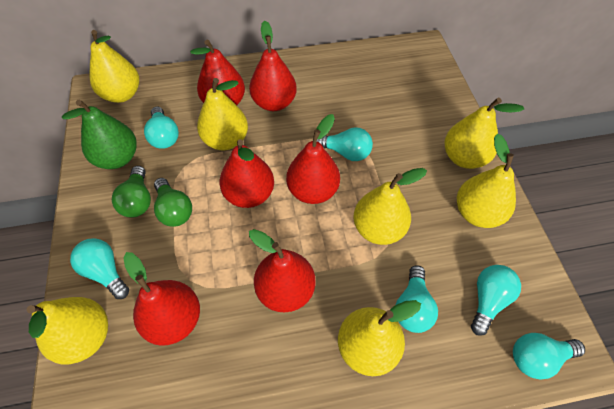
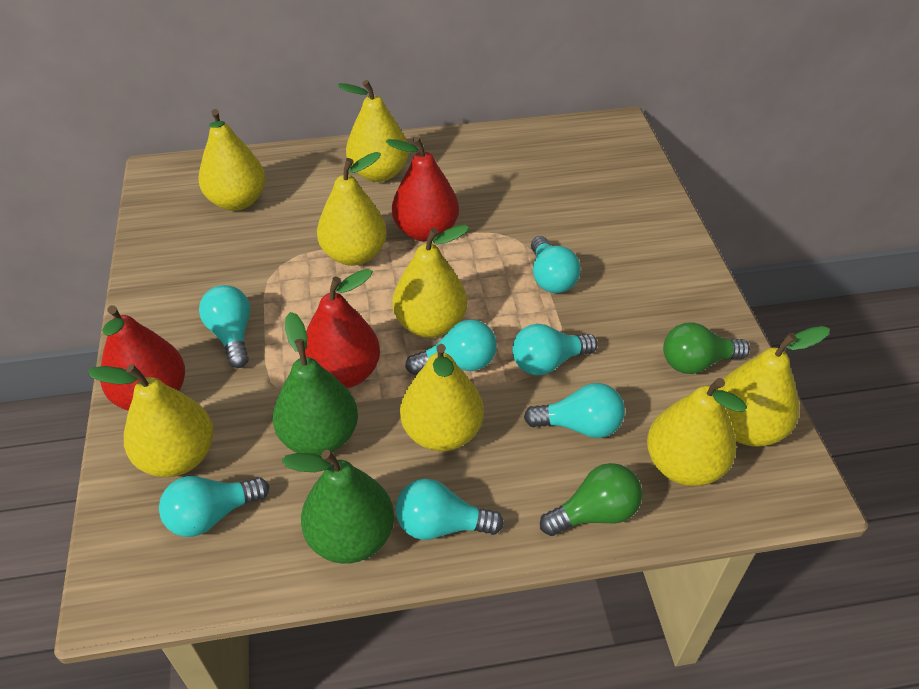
green pear: 1 -> 2
red pear: 6 -> 3
turquoise light bulb: 6 -> 7
yellow pear: 7 -> 8

